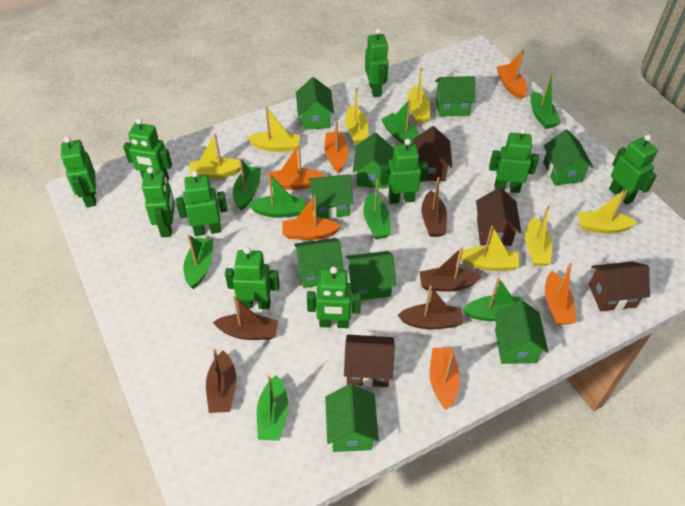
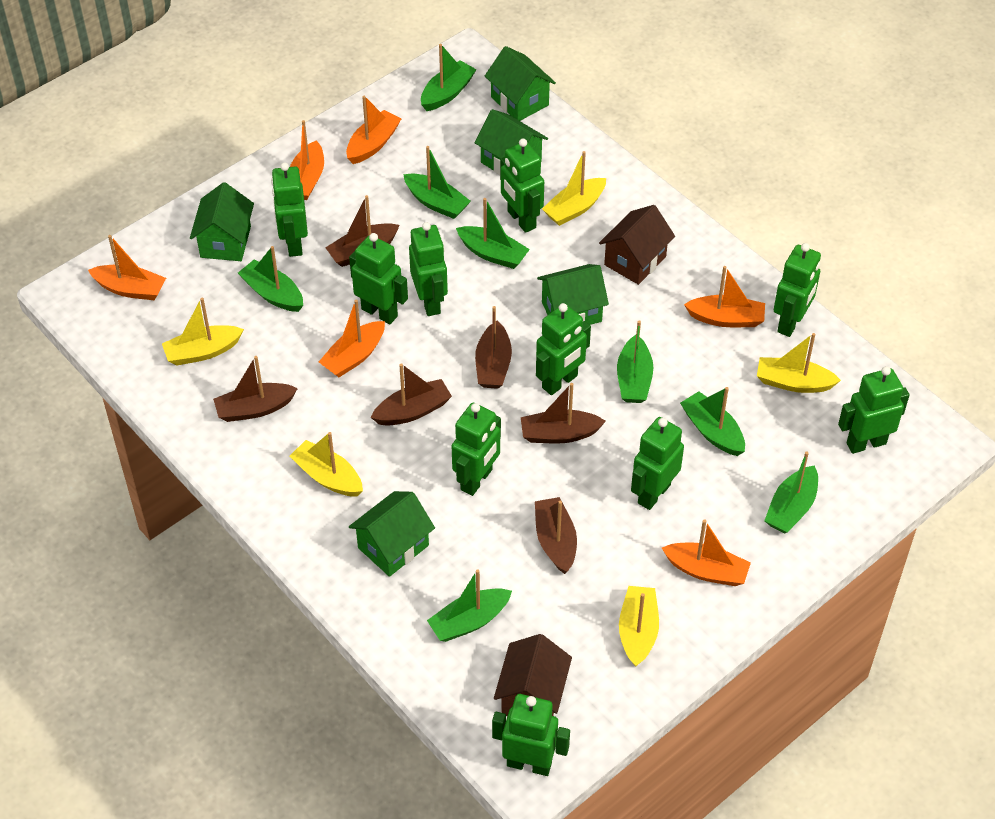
brown boat: 5 -> 6
brown house: 4 -> 2
green house: 9 -> 5
yellow boat: 7 -> 5

